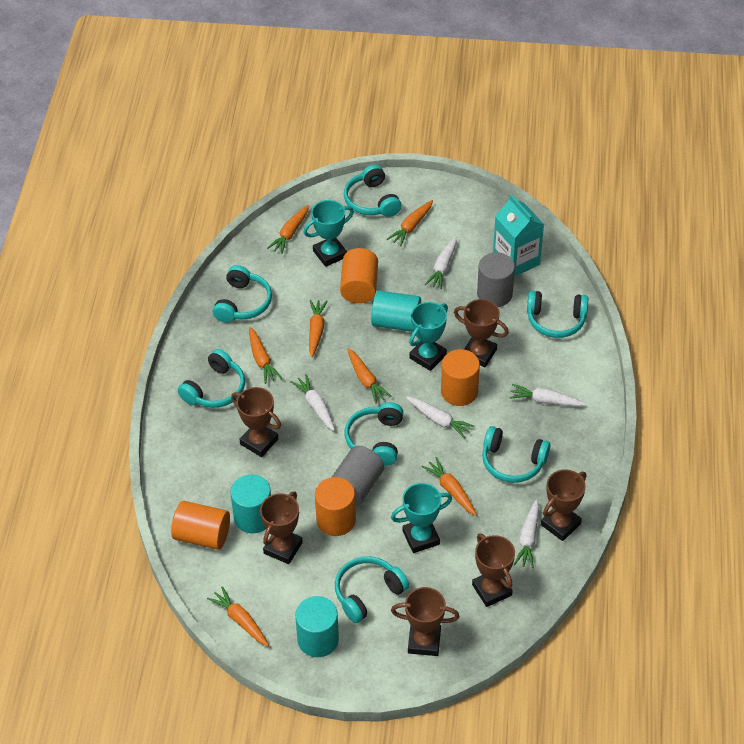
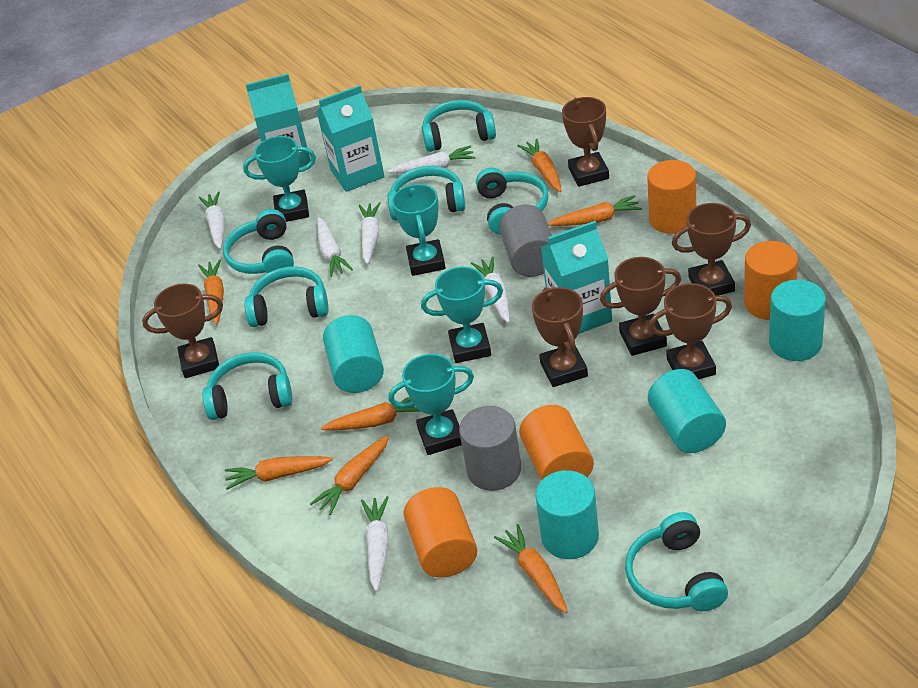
turquoise carton: 1 -> 3
turquoise cylinder: 3 -> 4
turquoise trophy: 3 -> 4
white carrot: 5 -> 6

